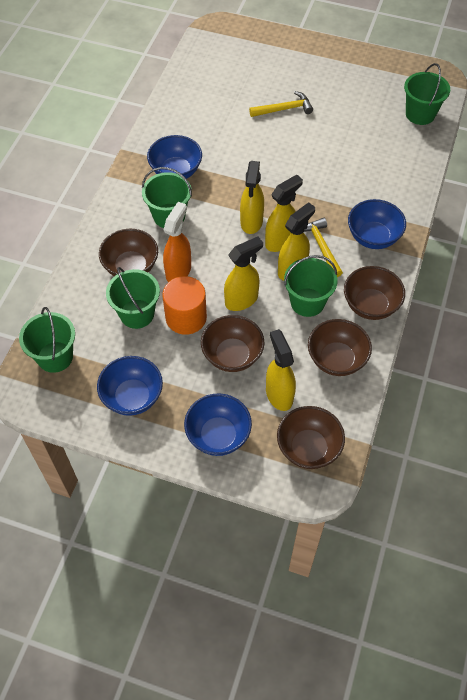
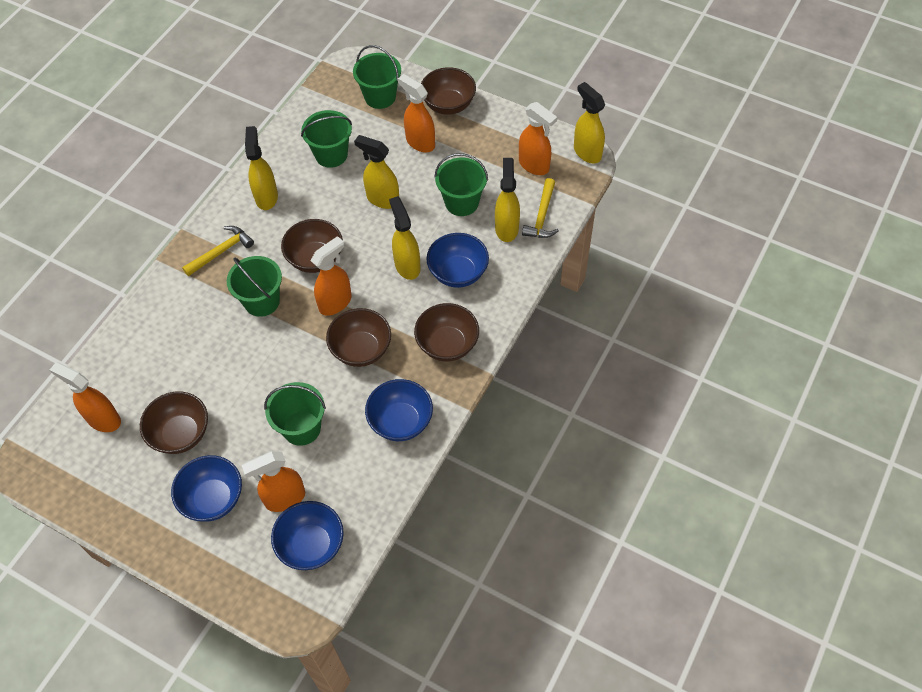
orange cylinder: 1 -> 0
orange spray bottle: 1 -> 5

